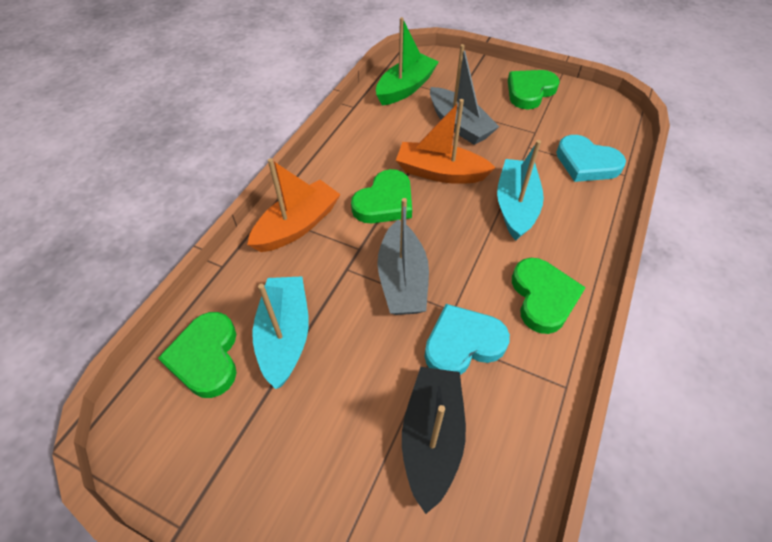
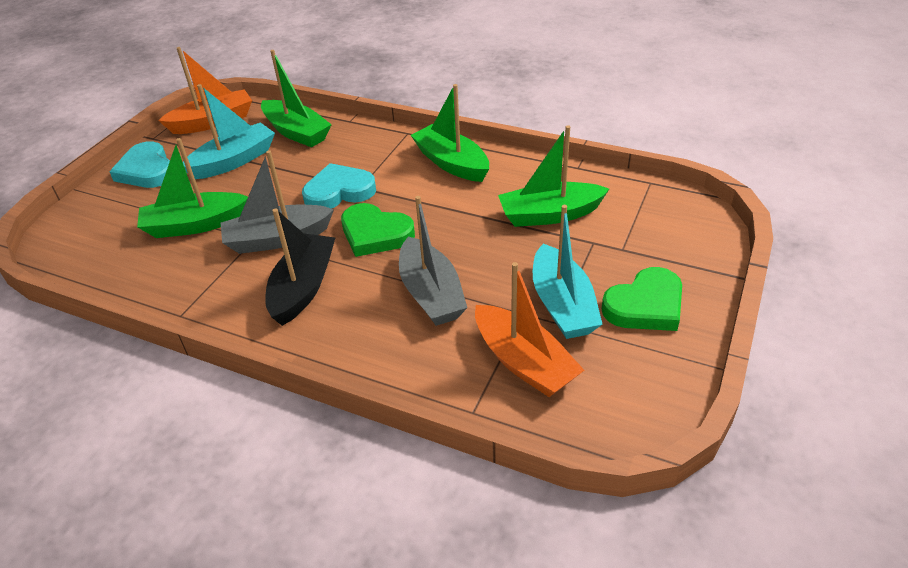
green boat: 1 -> 4
green heart: 4 -> 2

